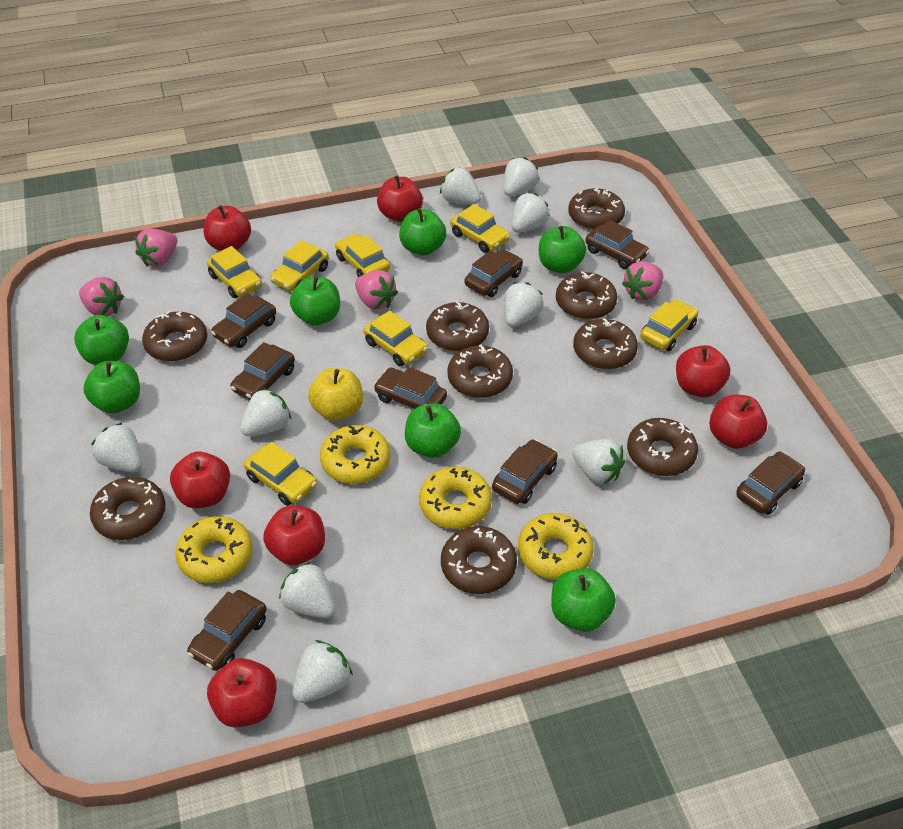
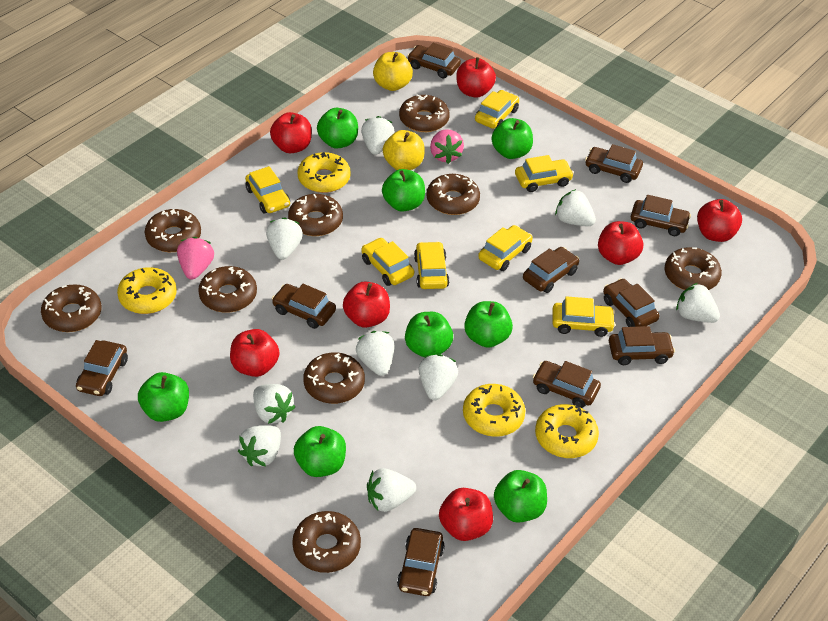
brown car: 8 -> 10
green apple: 7 -> 8
pink strawberry: 4 -> 2
yellow apple: 1 -> 2

